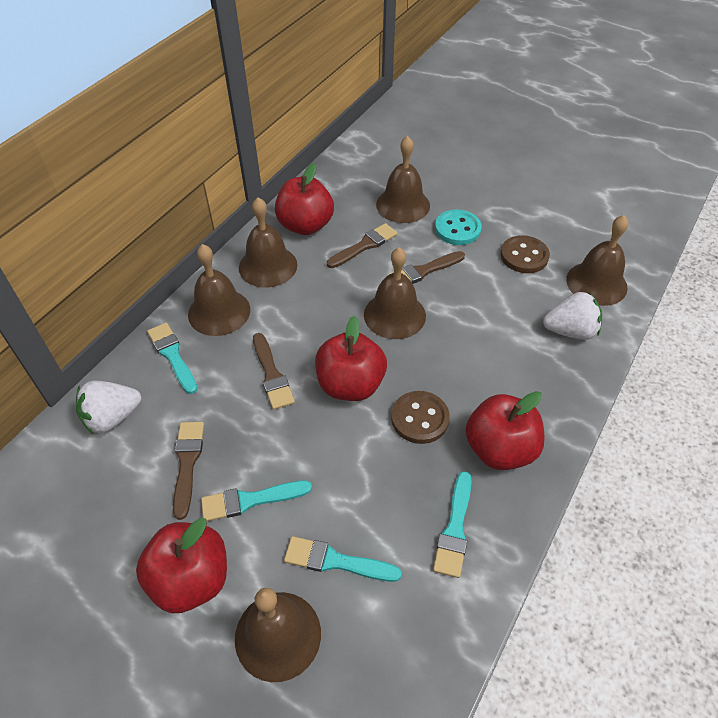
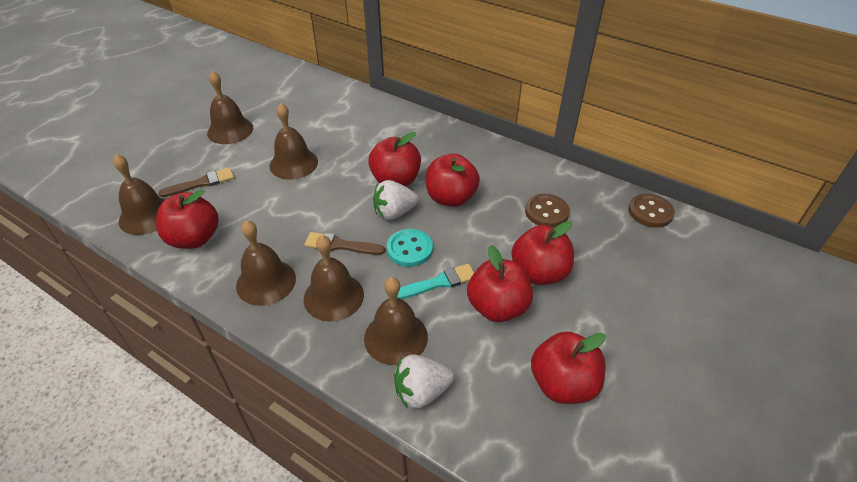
brown brush: 4 -> 2
red apple: 4 -> 6
turquoise brush: 4 -> 1

